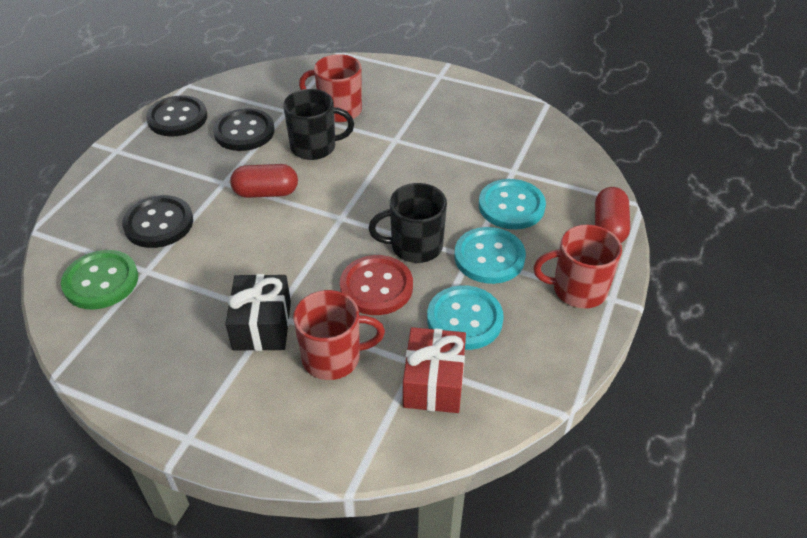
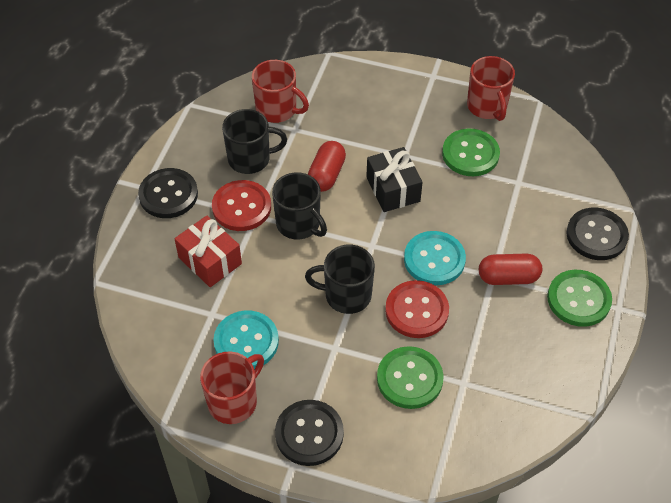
black mug: 2 -> 3
green button: 1 -> 3
red button: 1 -> 2
turquoise button: 3 -> 2

